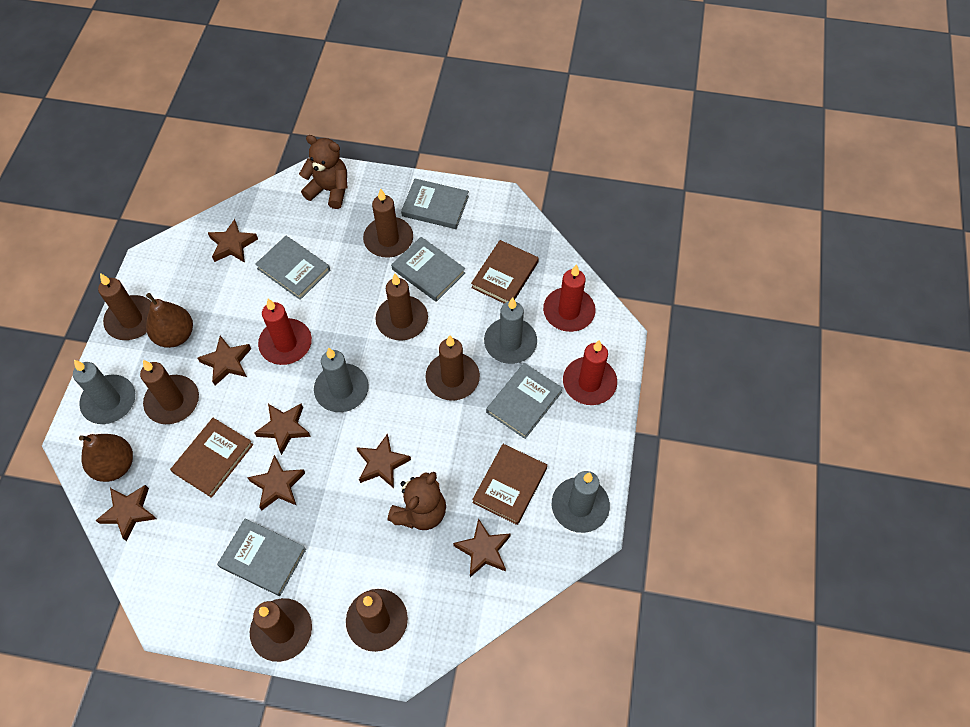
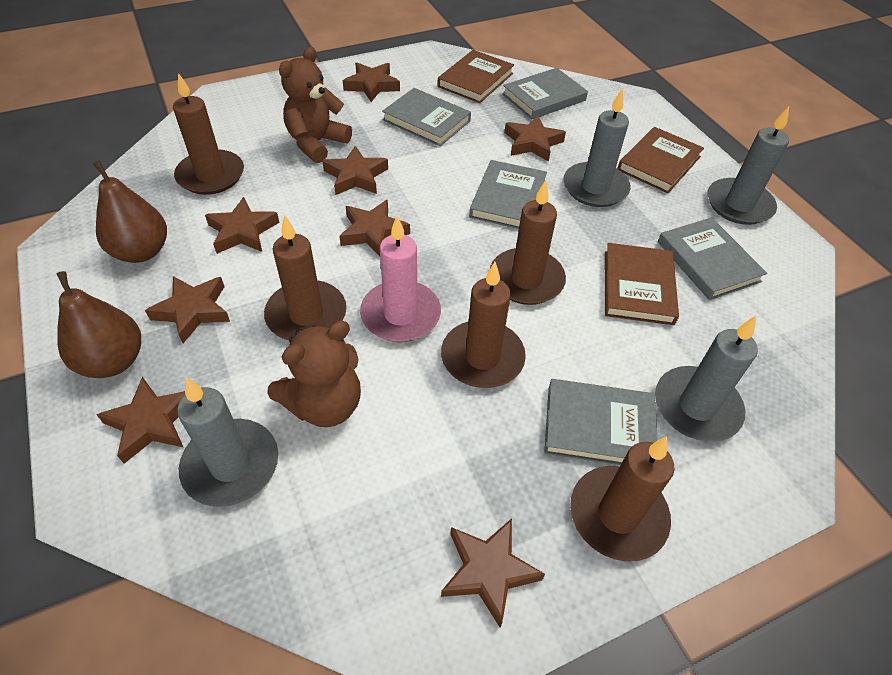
brown candle: 7 -> 5
brown star: 7 -> 8
pink candle: 0 -> 1
red candle: 3 -> 0

